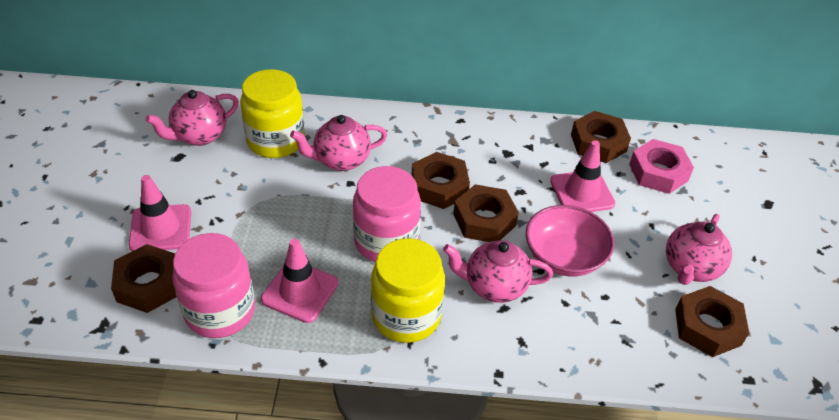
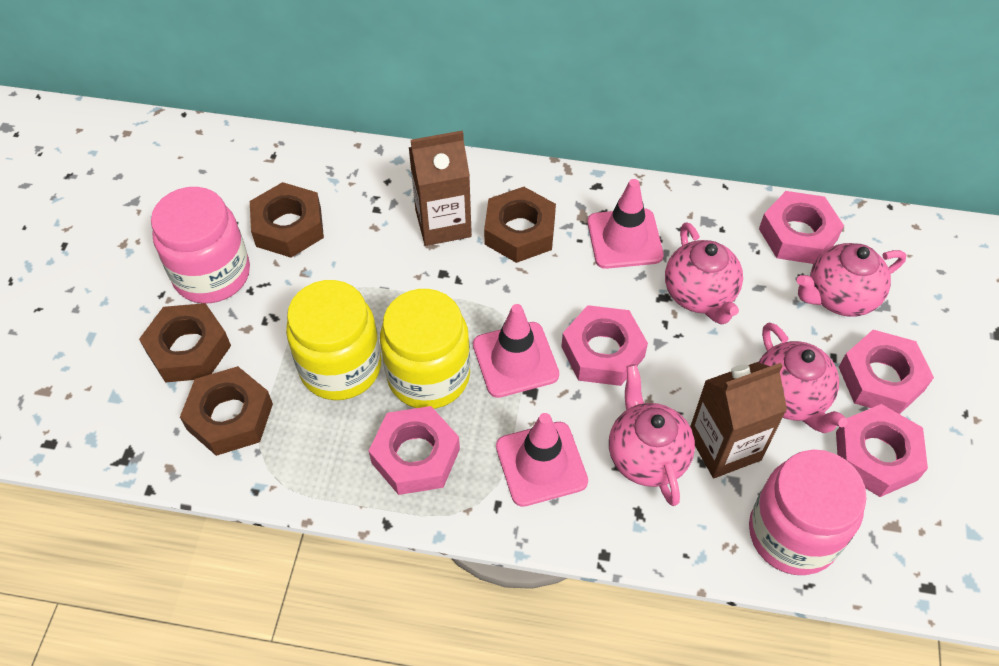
brown carton: 0 -> 2
brown nut: 5 -> 4
pink bowl: 1 -> 0
pink nut: 1 -> 5

